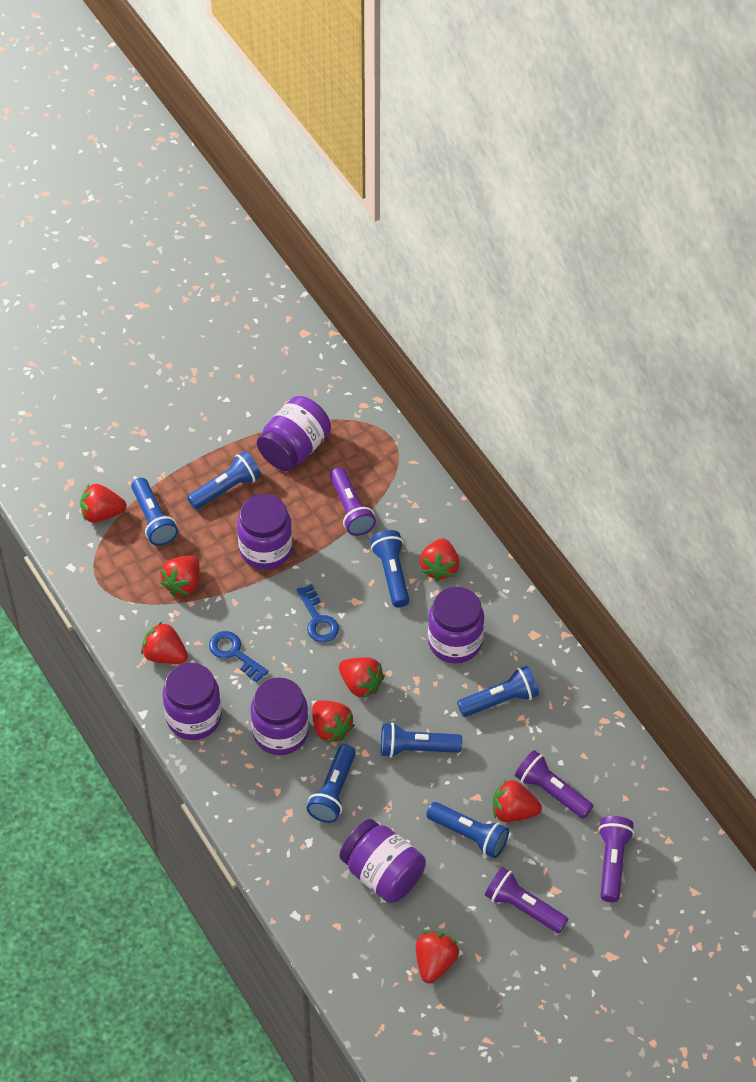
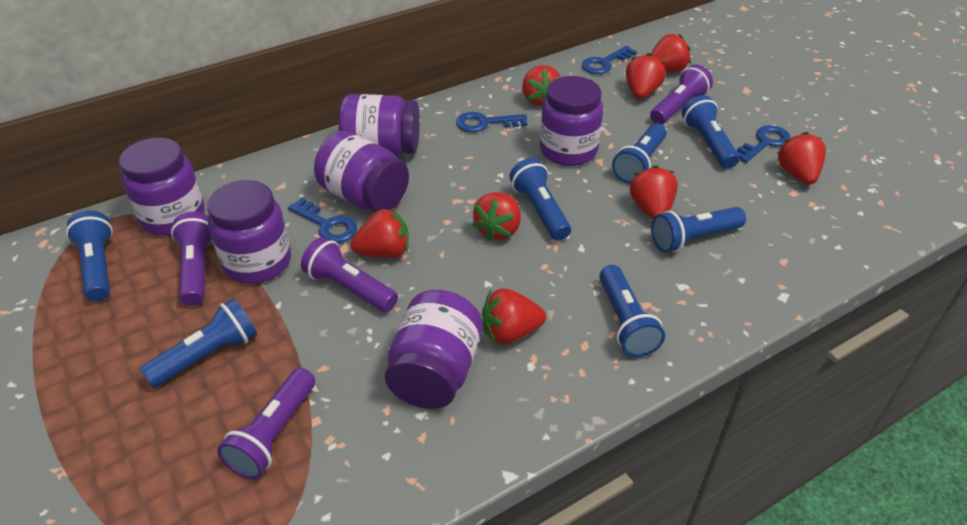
blue key: 2 -> 4

